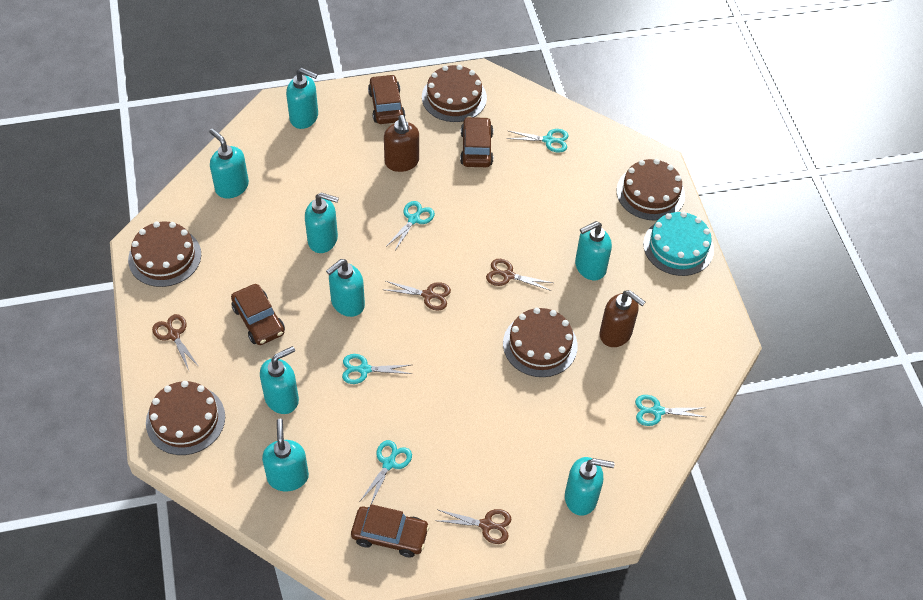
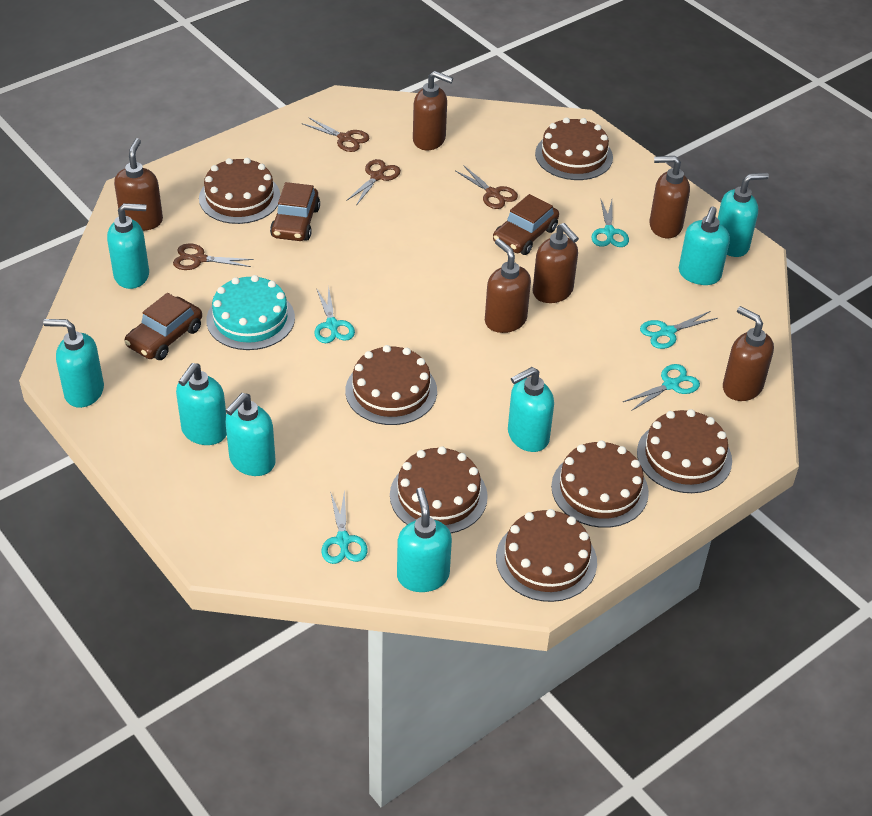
brown cake: 5 -> 7
brown car: 4 -> 3
brown soap dispenser: 2 -> 6

